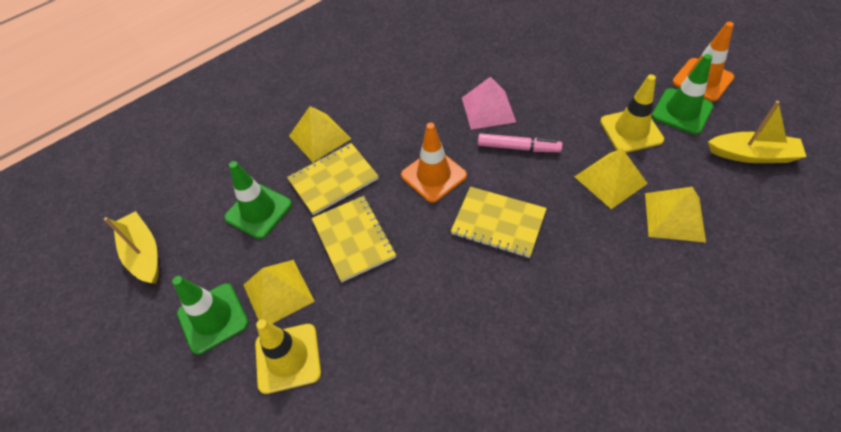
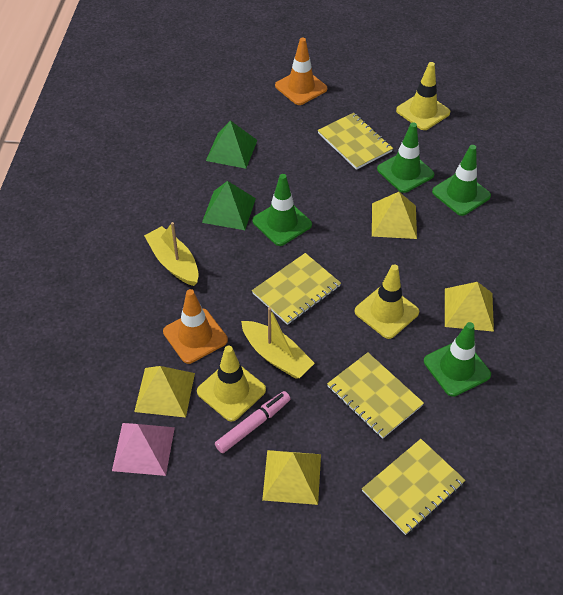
green pyramid: 0 -> 2
green traffic cone: 3 -> 4
yellow notebook: 3 -> 4
yellow traffic cone: 2 -> 3

